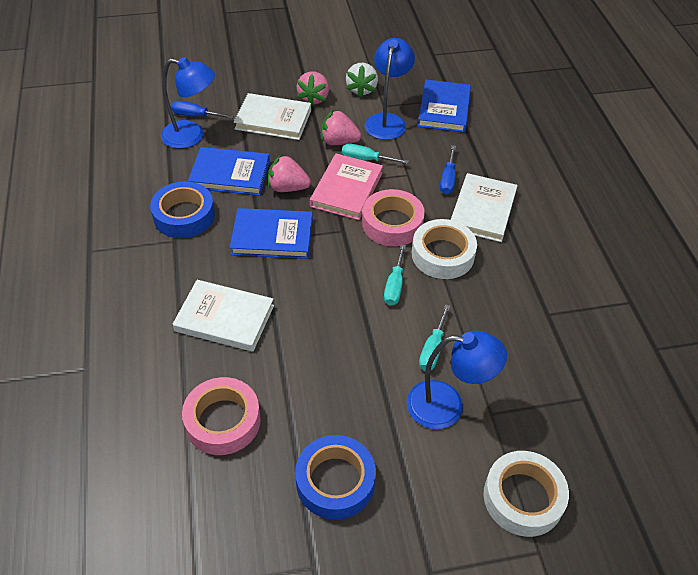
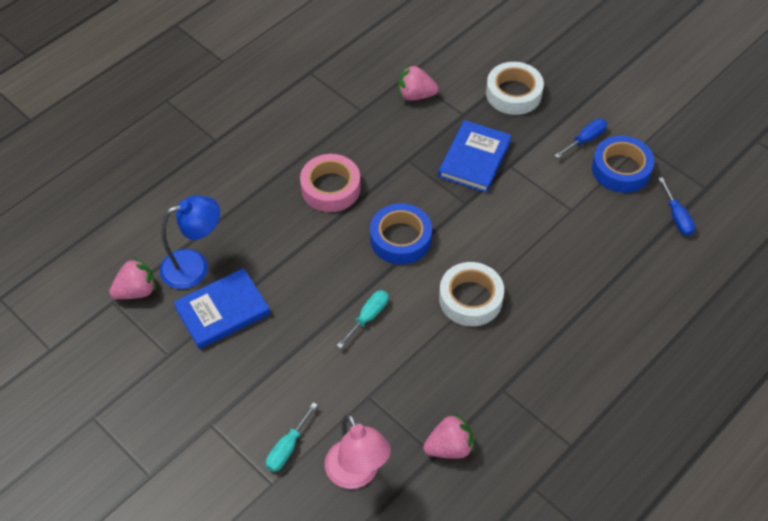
blue book: 3 -> 2
blue lamp: 3 -> 1
pink book: 1 -> 0
pink lamp: 0 -> 1
pink tape: 2 -> 1
turquoise screwdriver: 3 -> 2
white book: 3 -> 0
white strawberry: 1 -> 0

